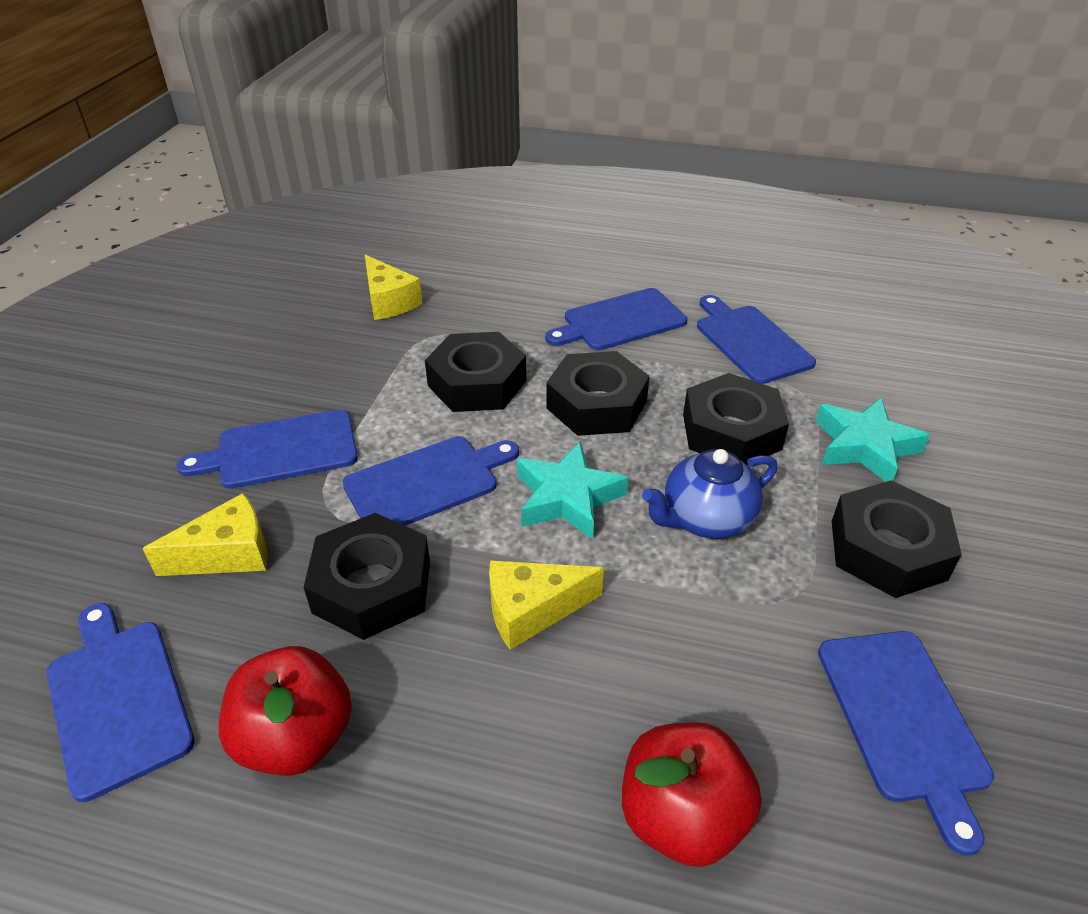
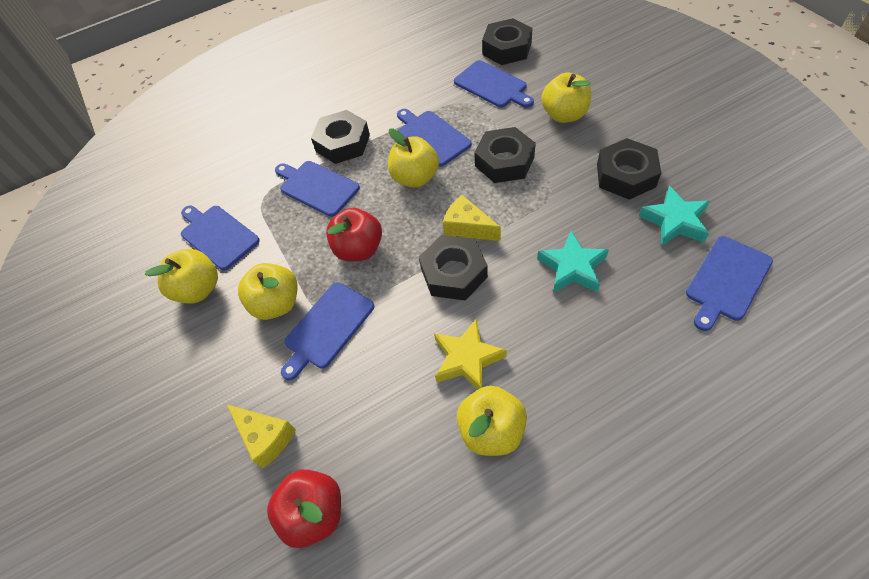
blue teapot: 1 -> 0
yellow apple: 0 -> 5
yellow cheese: 3 -> 2
yellow star: 0 -> 1

